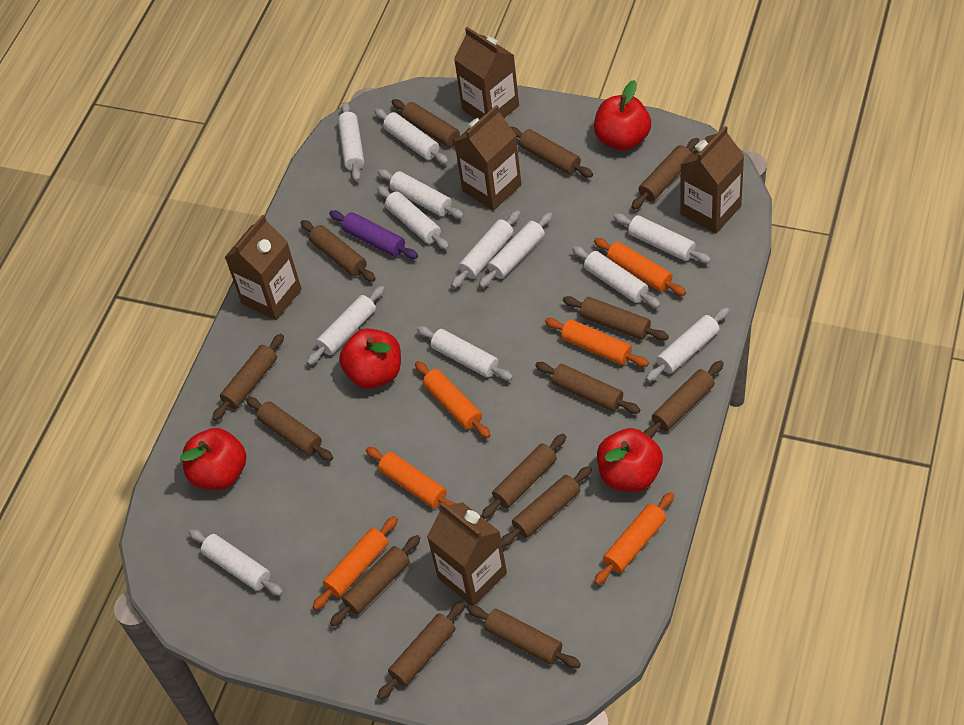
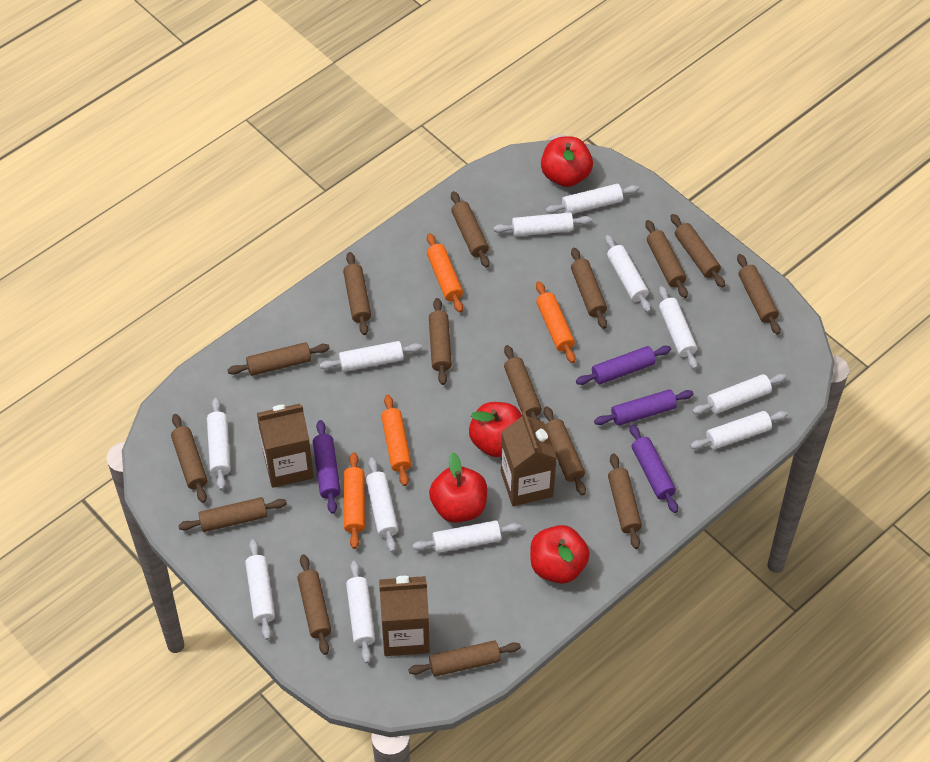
brown carton: 5 -> 3
brown rolling pin: 14 -> 15
orange rolling pin: 6 -> 4
purple rolling pin: 1 -> 4

